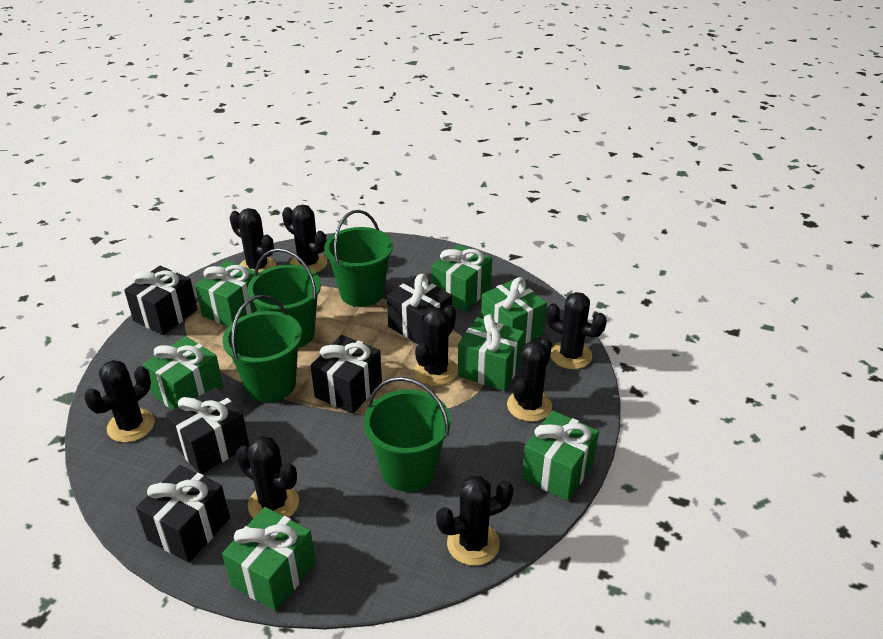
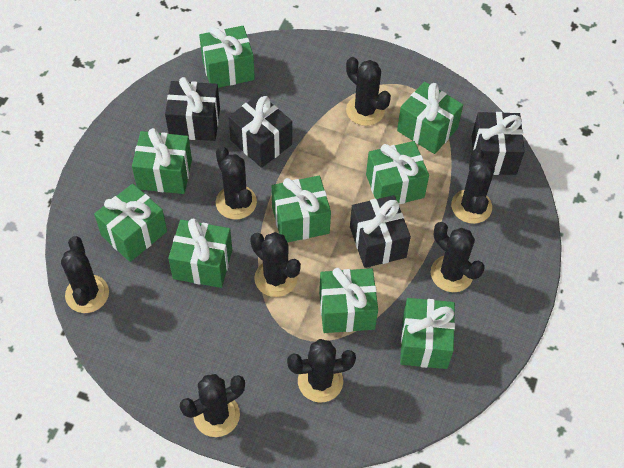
black gift: 5 -> 4
green bucket: 4 -> 0
green gift: 7 -> 9

